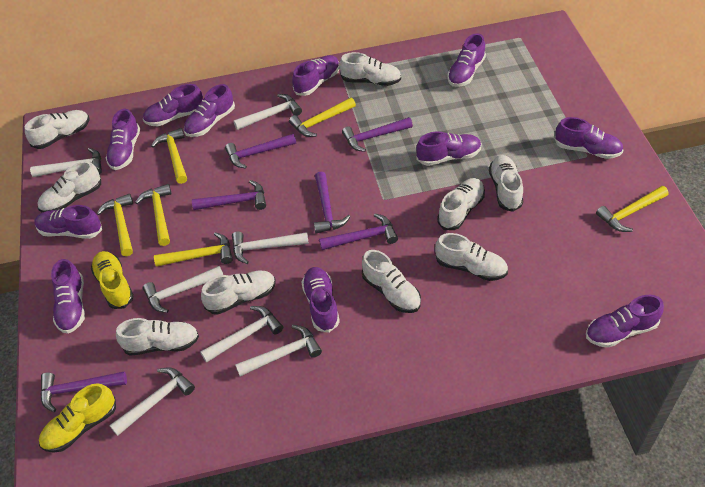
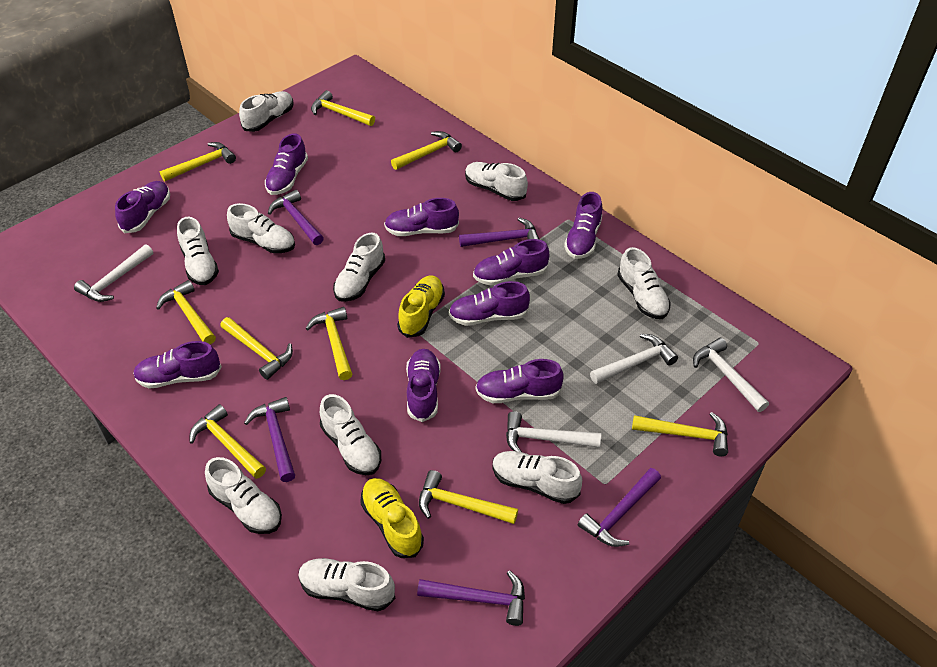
purple hammer: 6 -> 5
purple shoe: 11 -> 9
white hammer: 7 -> 4
white shoe: 9 -> 10
yellow hammer: 6 -> 9

